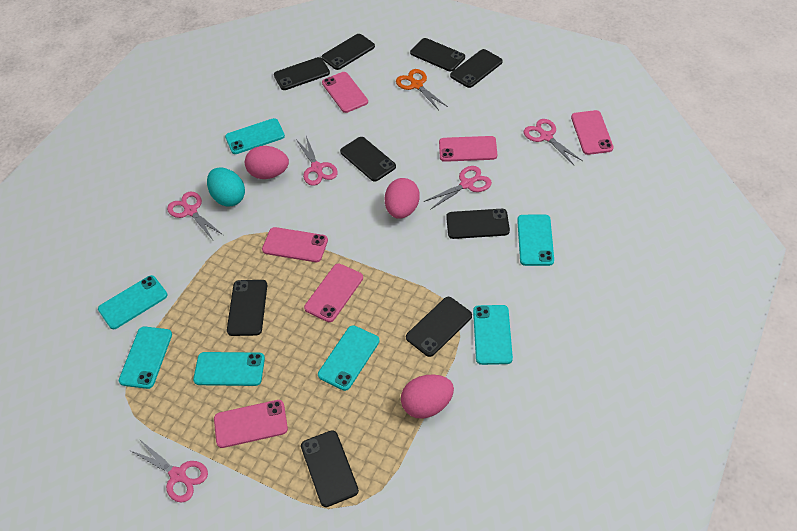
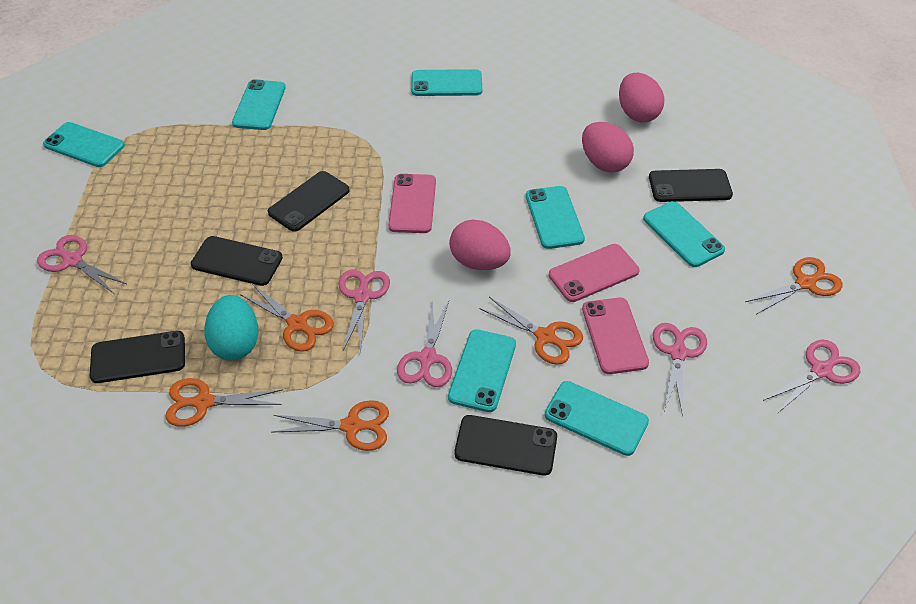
black phone: 9 -> 5
orange scissors: 1 -> 5
pink phone: 6 -> 3

